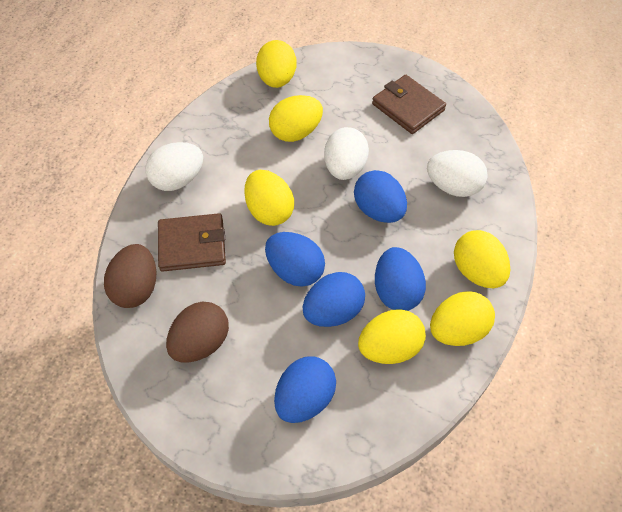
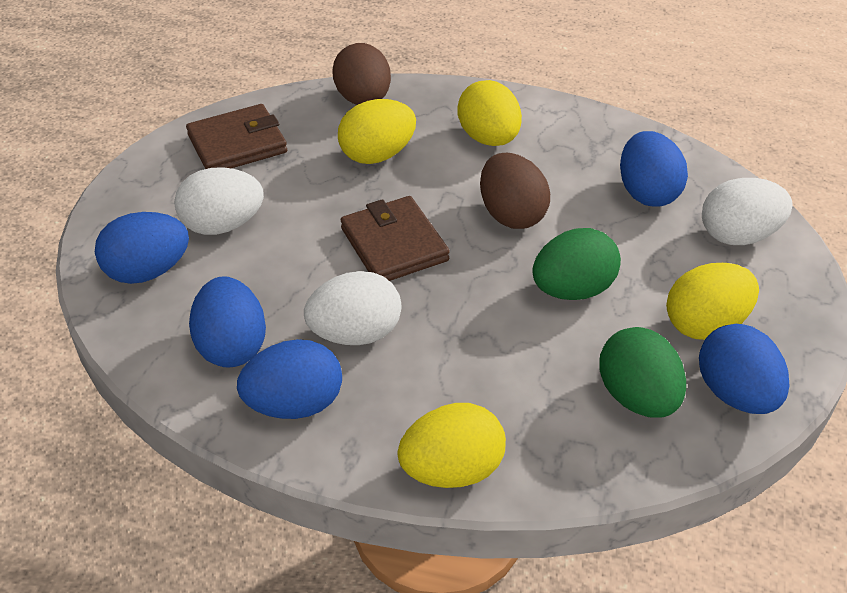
green egg: 0 -> 2
yellow egg: 6 -> 4

